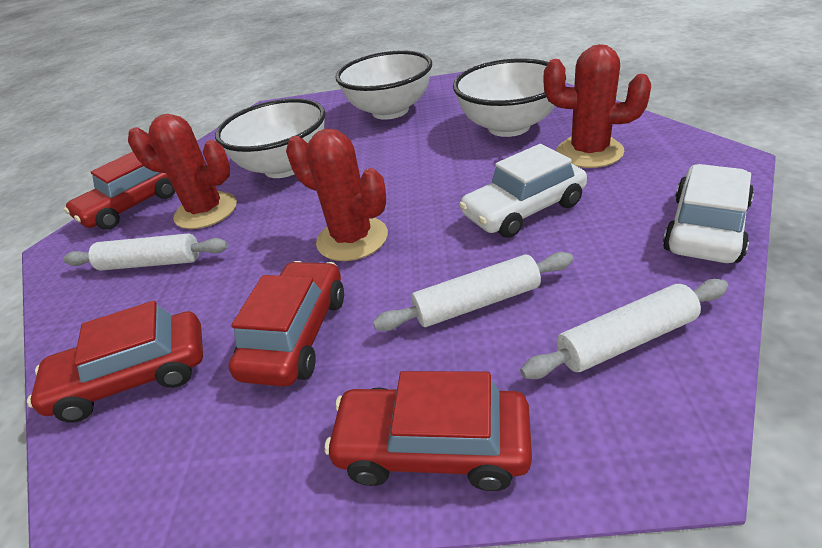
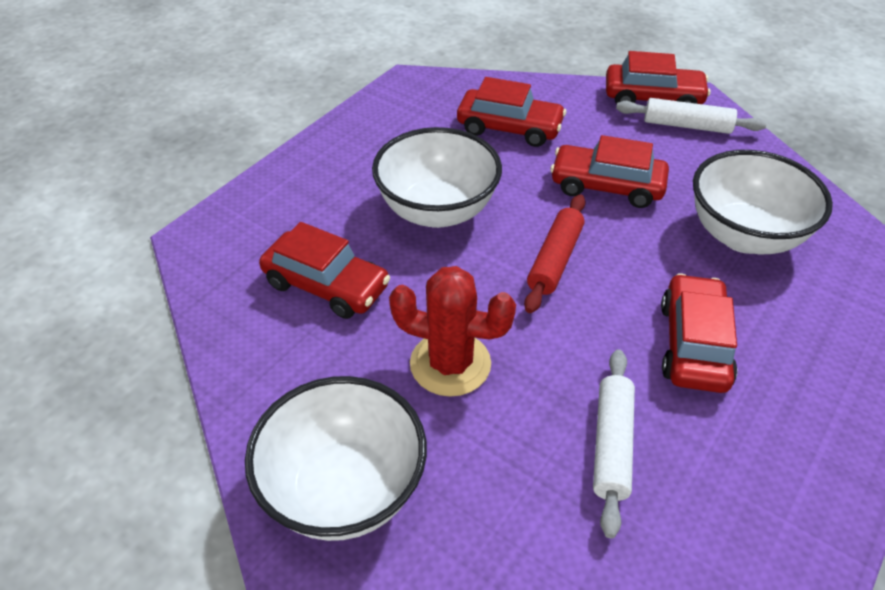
red cactus: 3 -> 1
red car: 4 -> 5
red rolling pin: 0 -> 1
white car: 2 -> 0
white rolling pin: 3 -> 2

